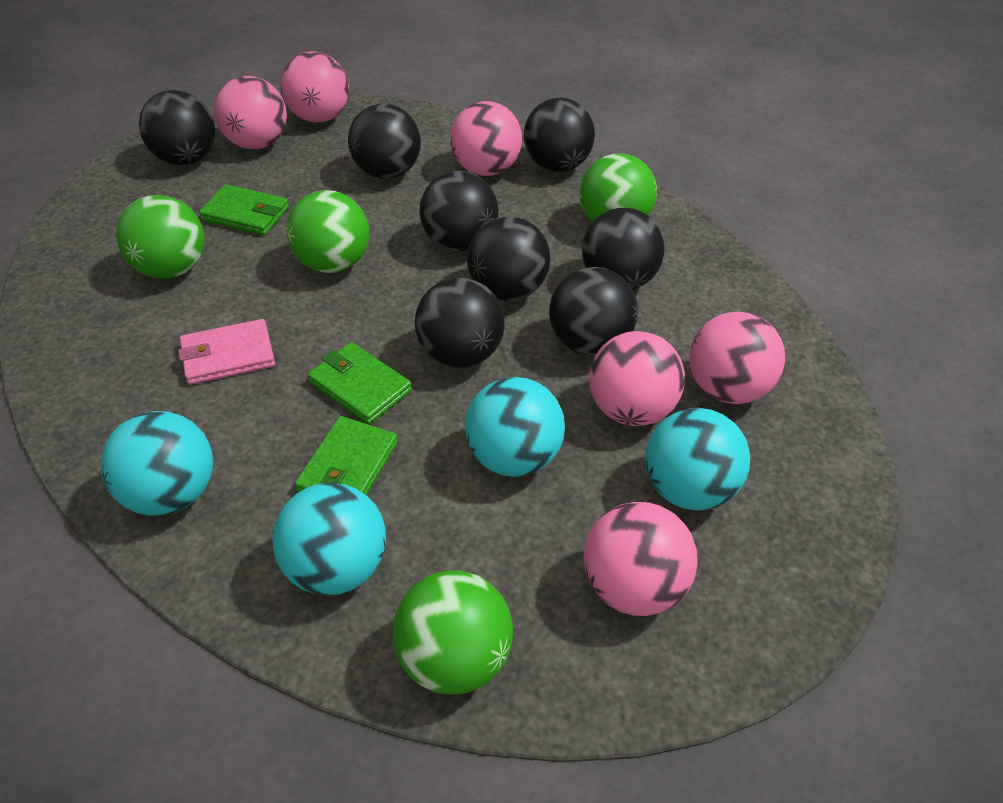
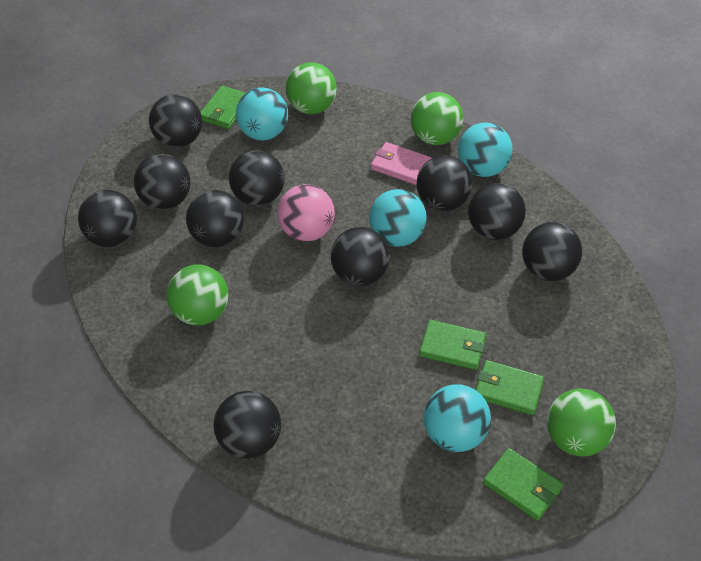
black ball: 8 -> 10
green wallet: 3 -> 4
pink ball: 6 -> 1

